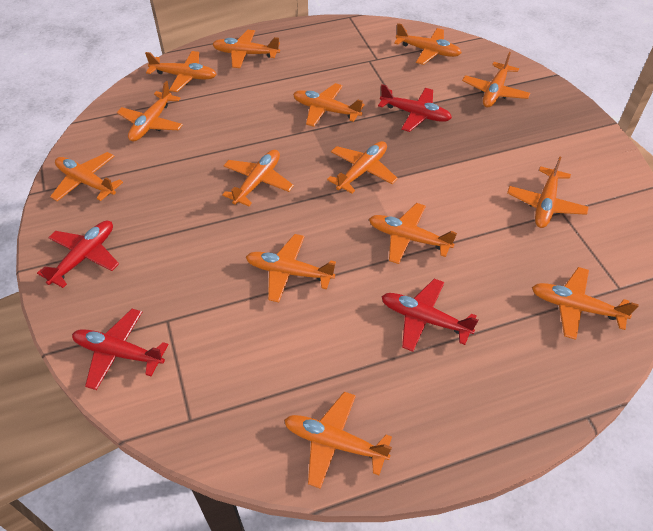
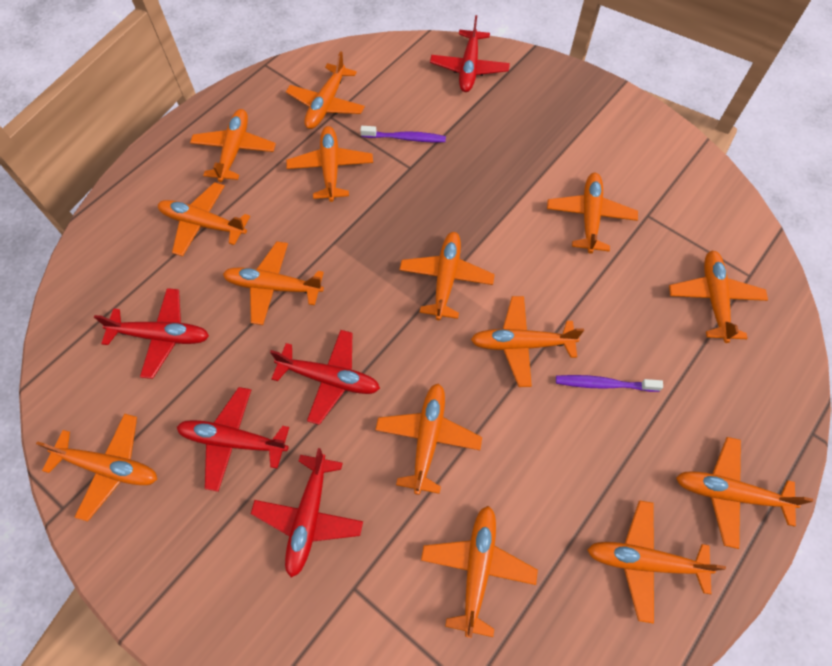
purple toothbrush: 0 -> 2
red plane: 4 -> 5

